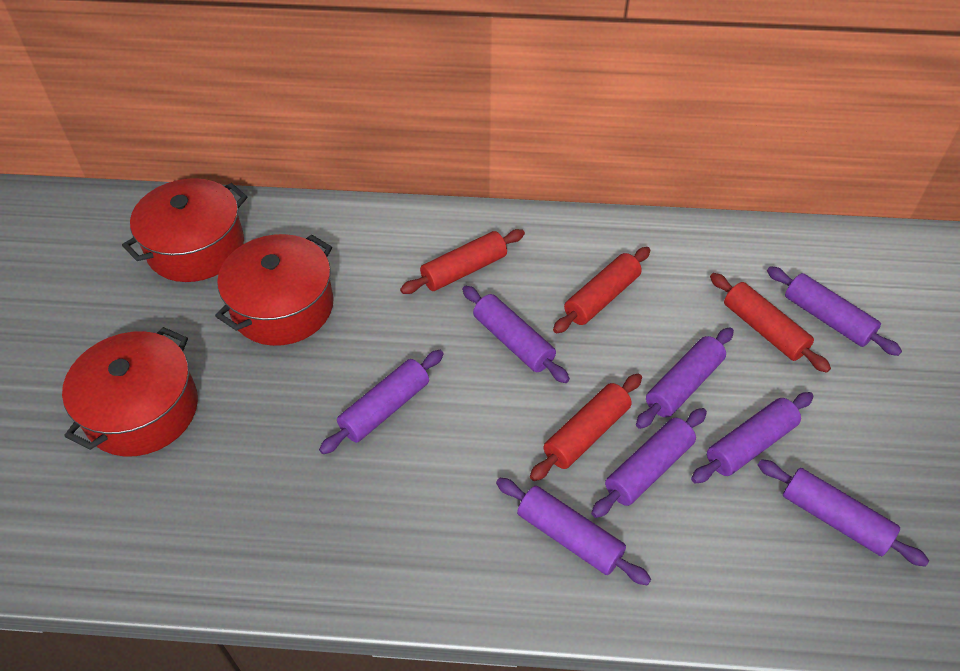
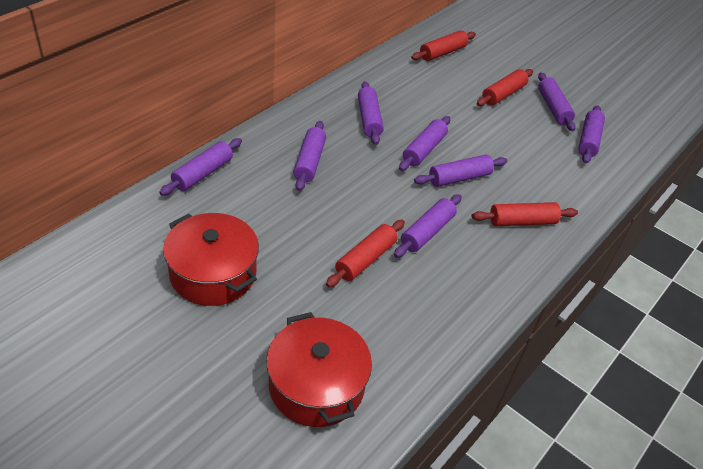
red pot: 3 -> 2

